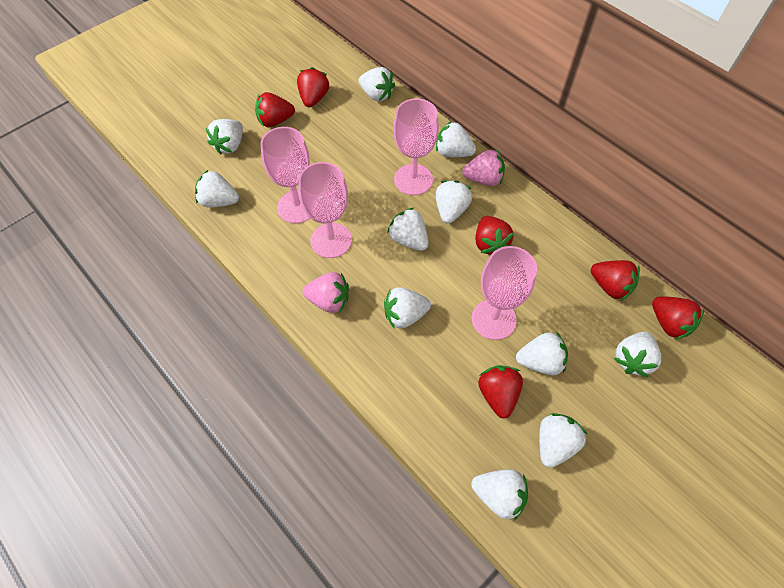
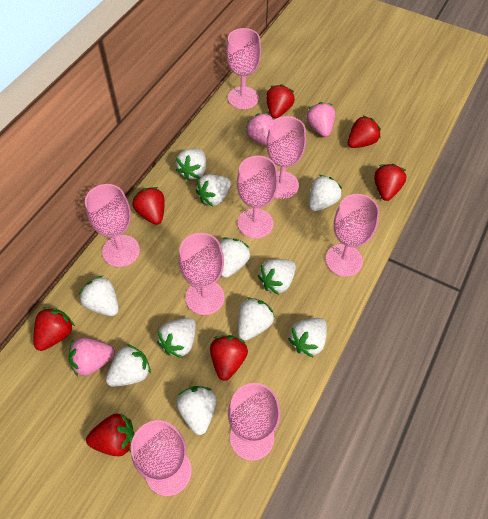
pink goblet: 4 -> 8
pink strawberry: 2 -> 3
red strawberry: 6 -> 7

